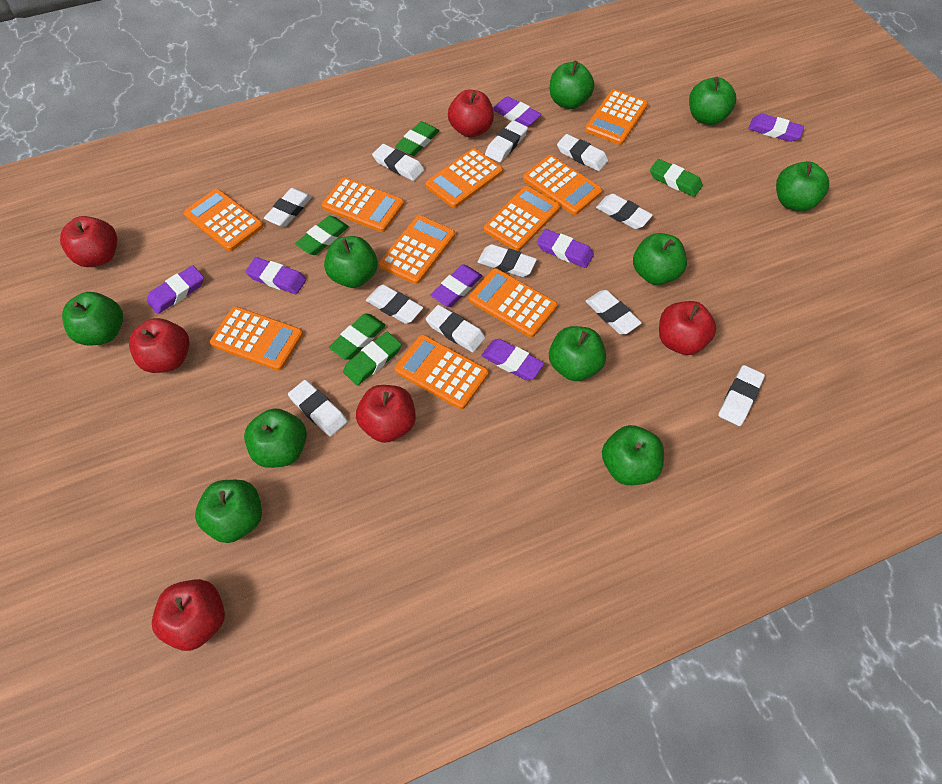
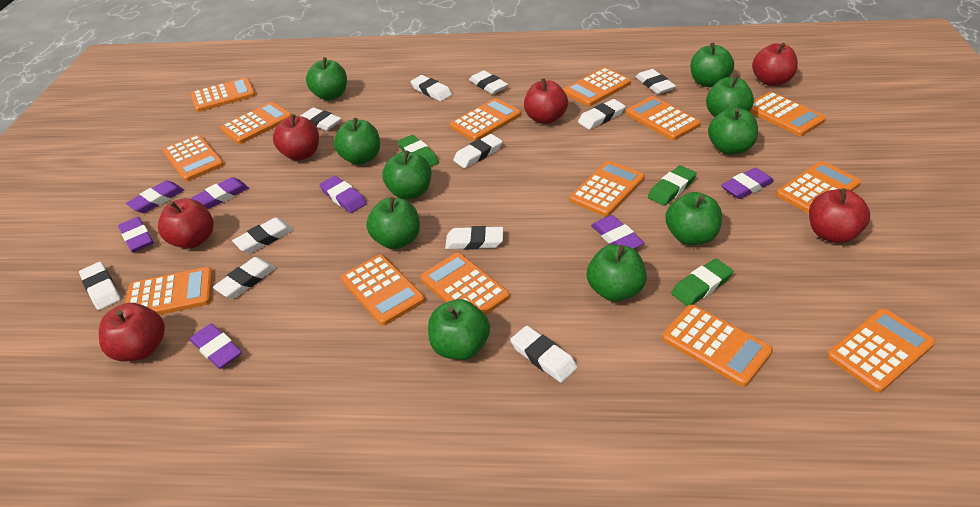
green eraser: 5 -> 3
orange calculator: 10 -> 14

